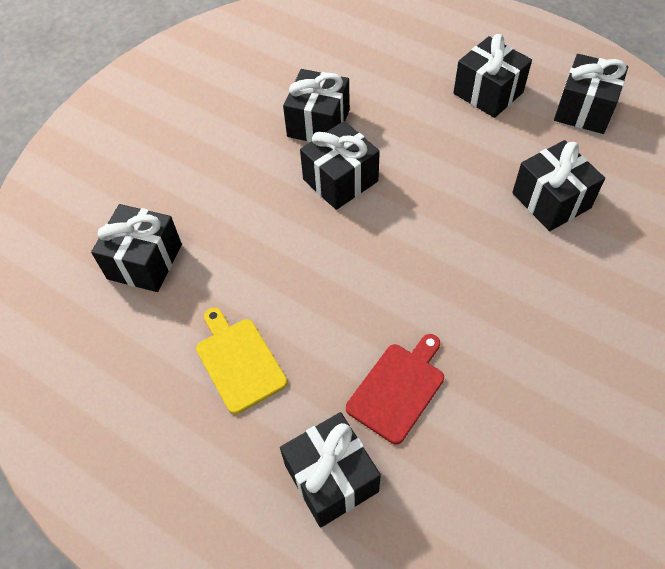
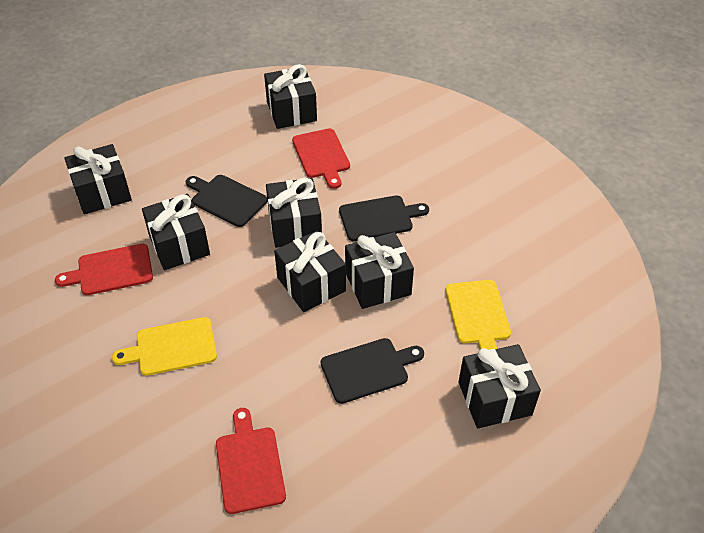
black cutting board: 0 -> 3
red cutting board: 1 -> 3
yellow cutting board: 1 -> 2

